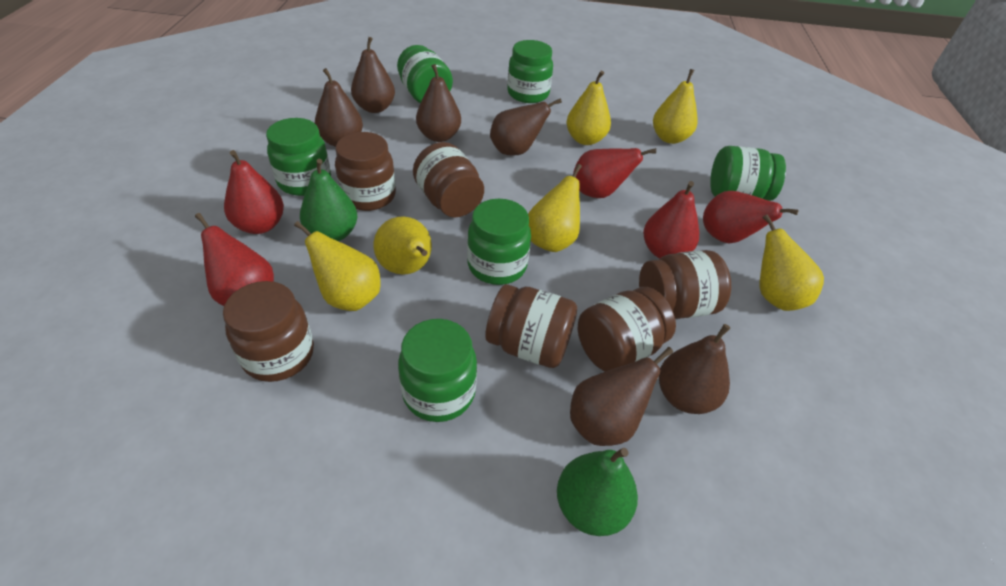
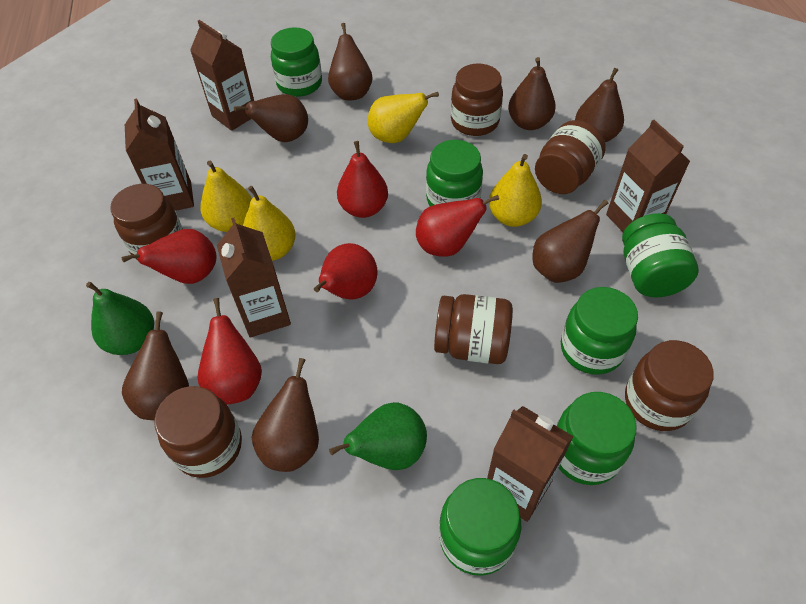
brown carton: 0 -> 5
brown pear: 6 -> 7
yellow pear: 6 -> 4

